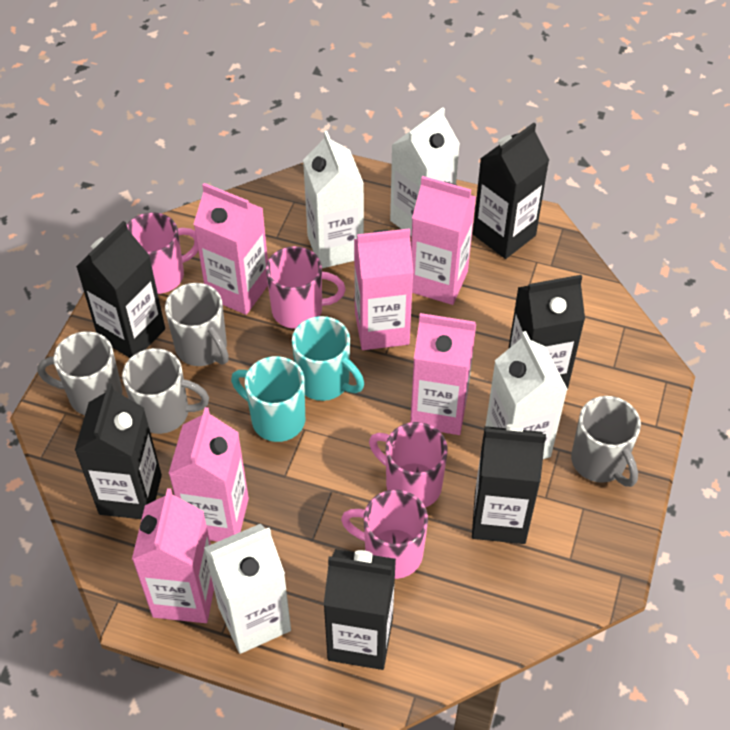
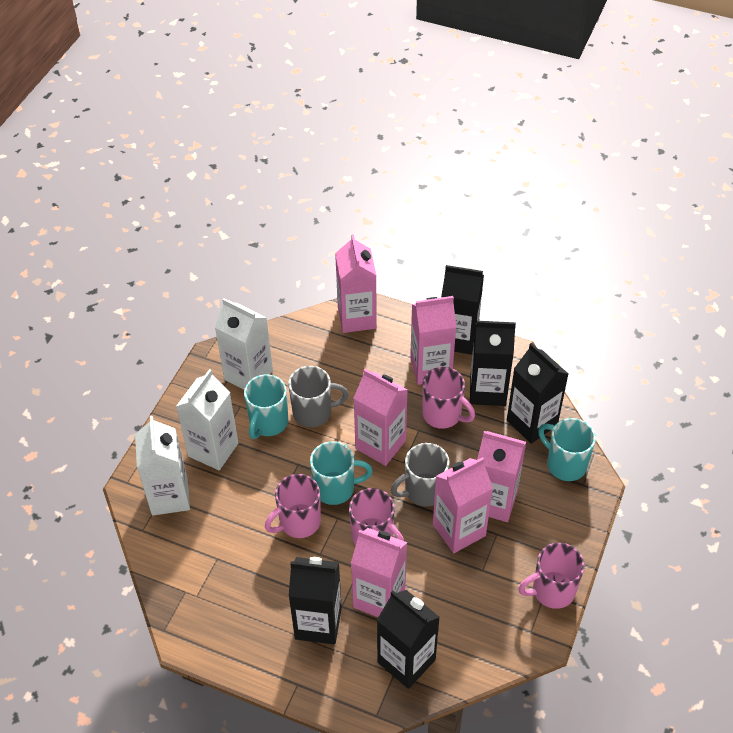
black carton: 6 -> 5
grey mug: 4 -> 2
turquoise mug: 2 -> 3
white carton: 4 -> 3

